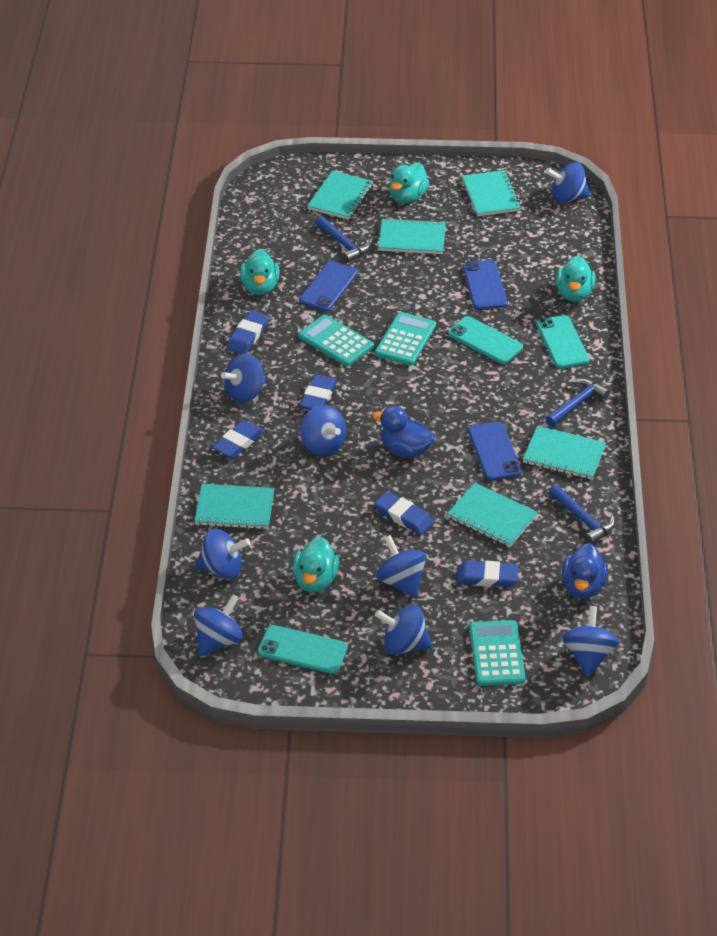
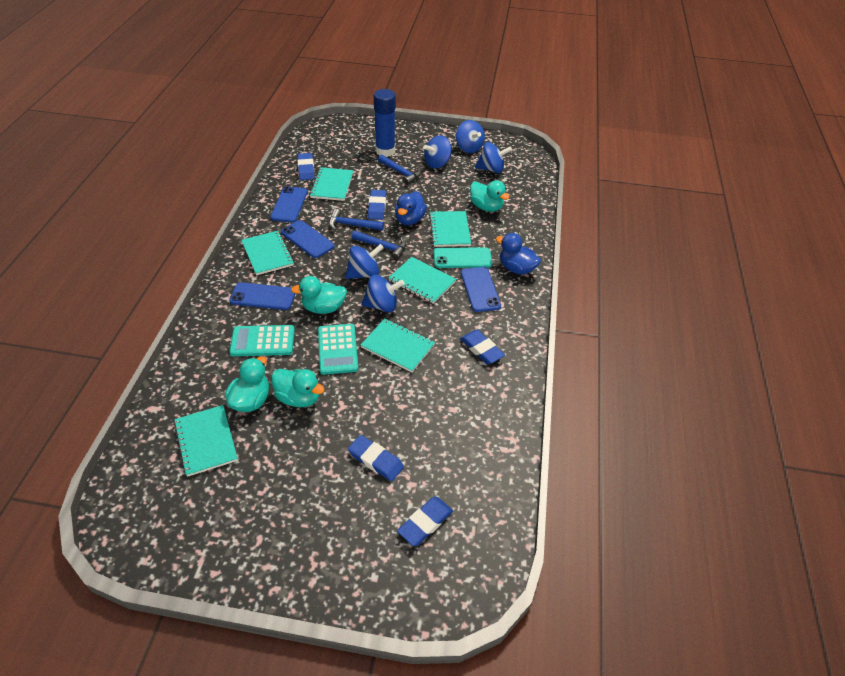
blue glue stick: 0 -> 1
blue phone: 3 -> 4
blue spinning top: 8 -> 5
turquoise calculator: 3 -> 2
turquoise phone: 3 -> 1

